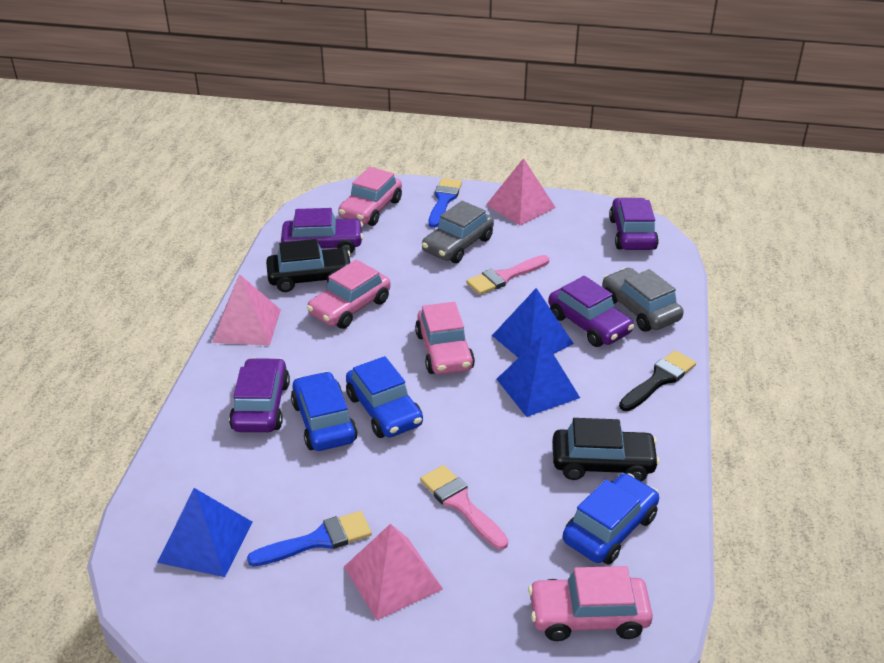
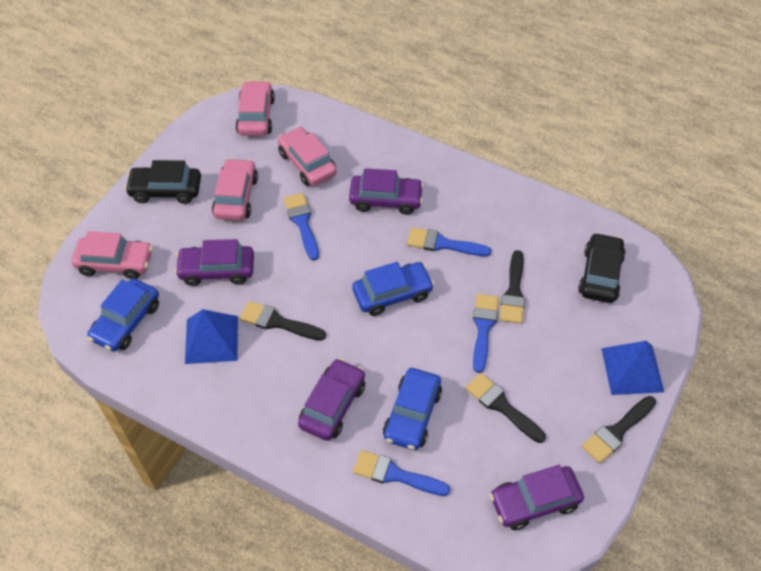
black brush: 1 -> 4
blue brush: 2 -> 4
blue pyramid: 3 -> 2
grey car: 2 -> 0
pink brush: 2 -> 0
pink pyramid: 3 -> 0

